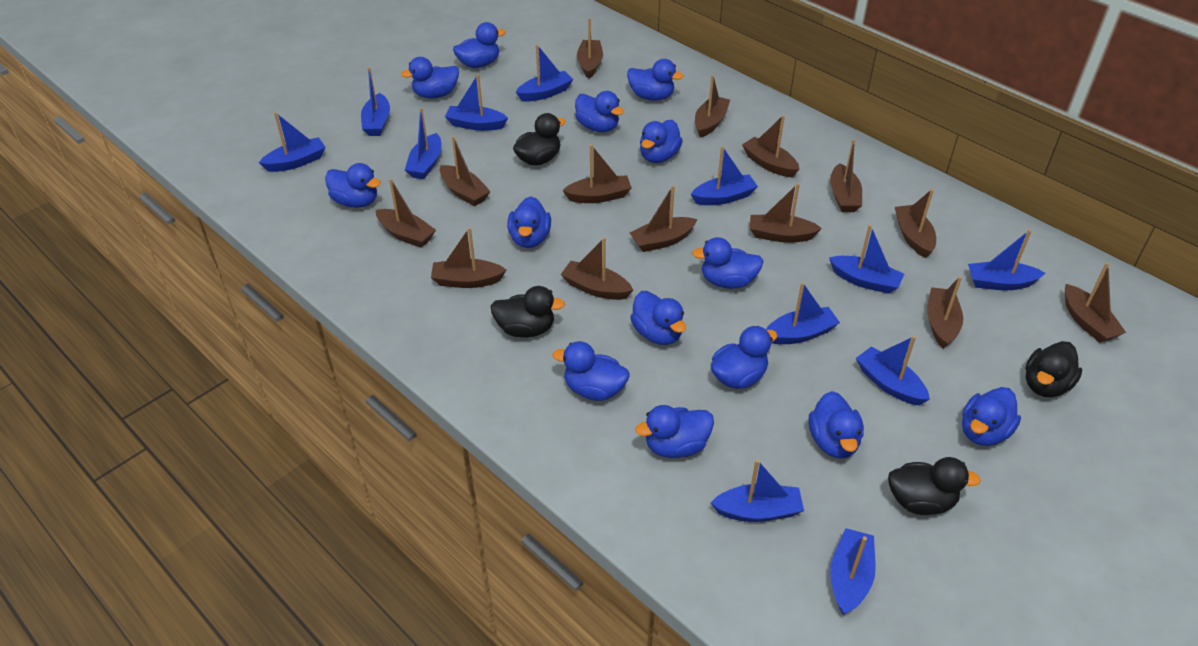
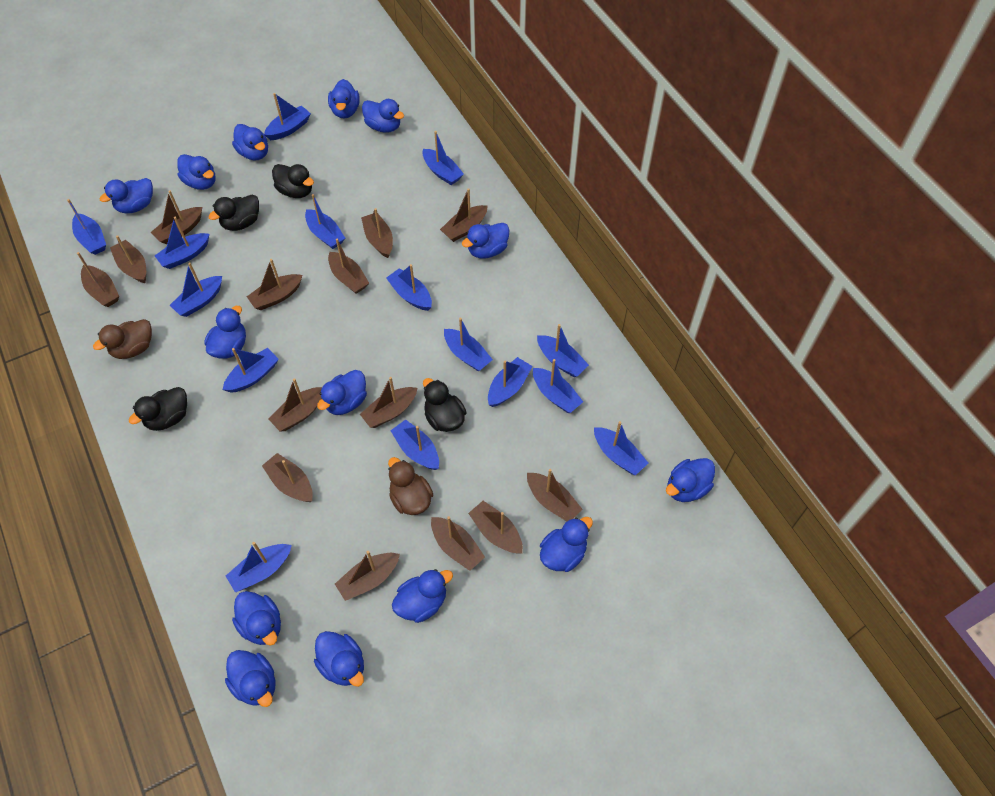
blue boat: 12 -> 15
brown duck: 0 -> 2

